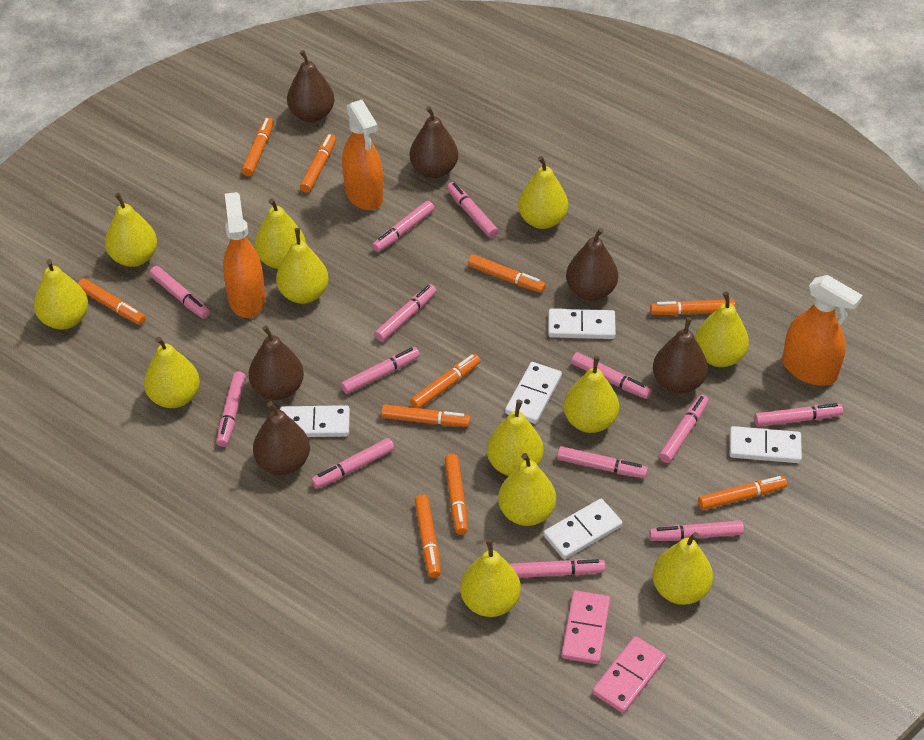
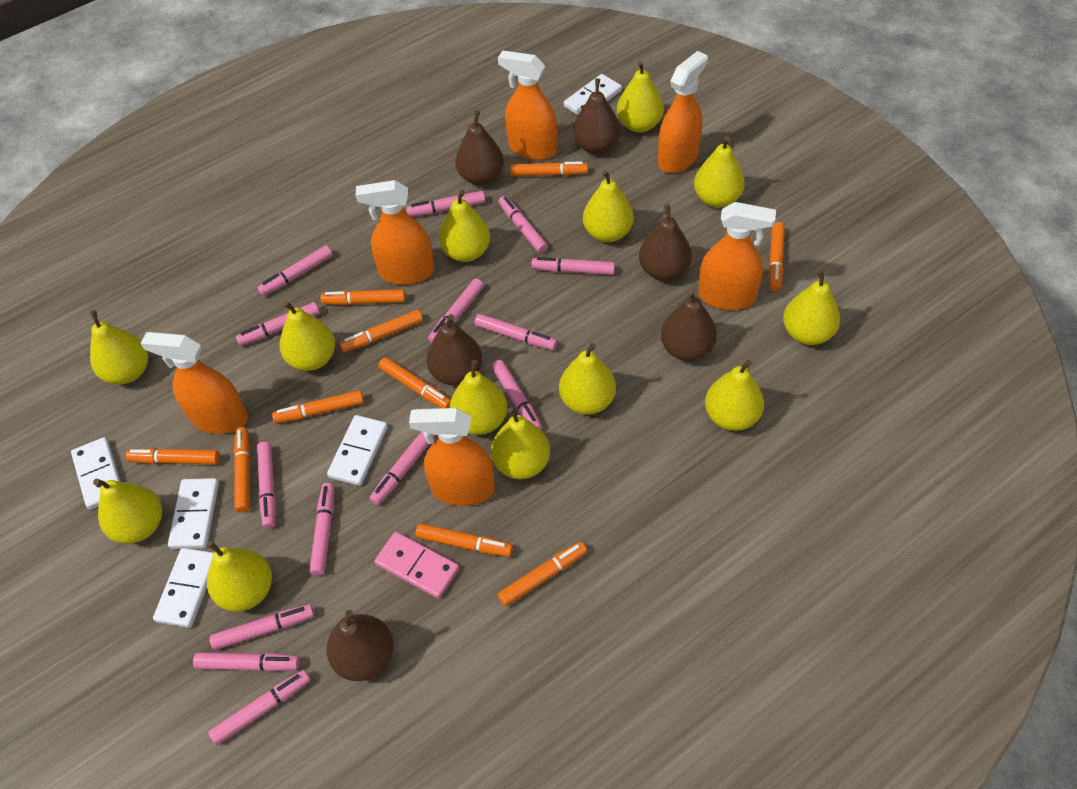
orange spray bottle: 3 -> 6
pink domino: 2 -> 1
pink marker: 13 -> 14
yellow pear: 12 -> 13

